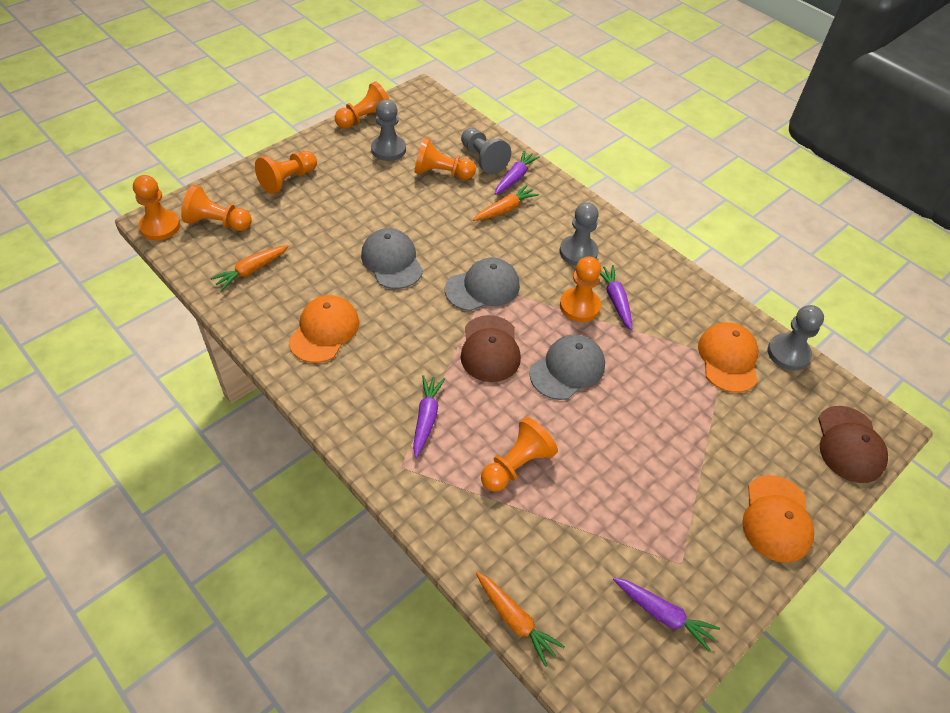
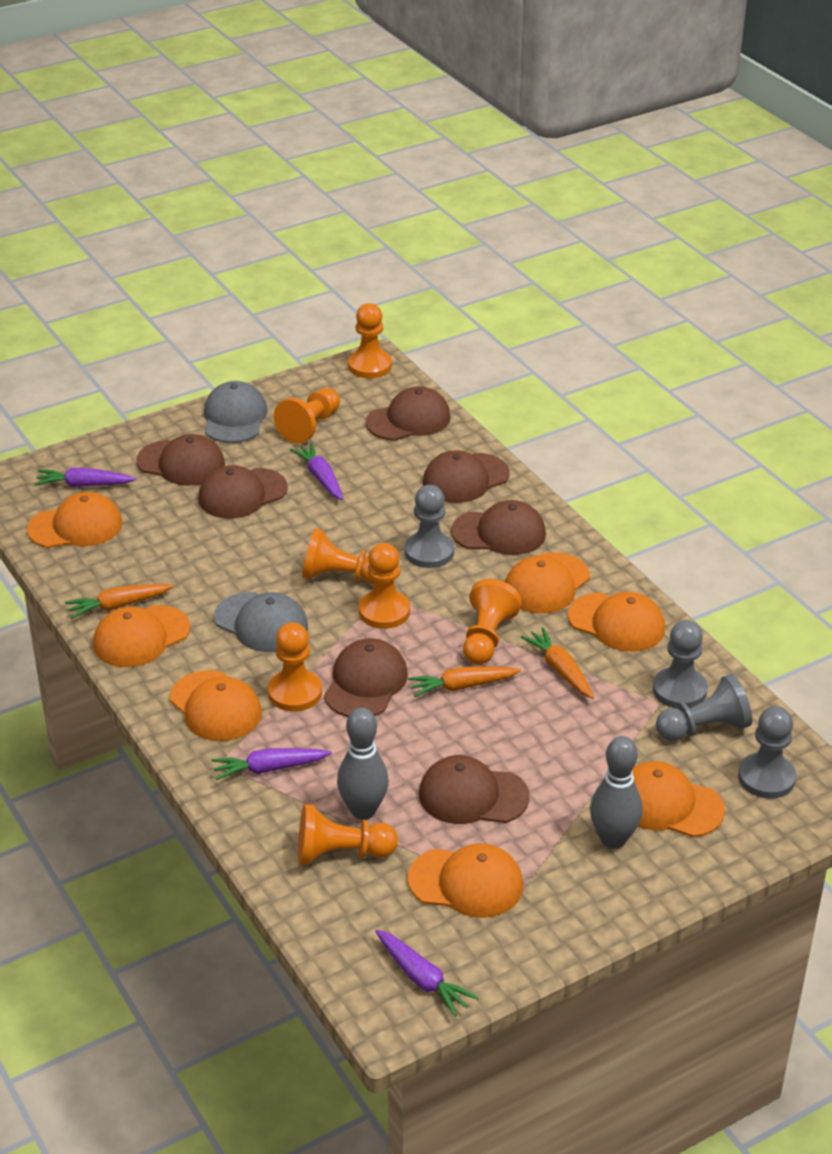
brown cap: 2 -> 7
grey bowling pin: 0 -> 2
grey cap: 3 -> 2
orange cap: 3 -> 7

